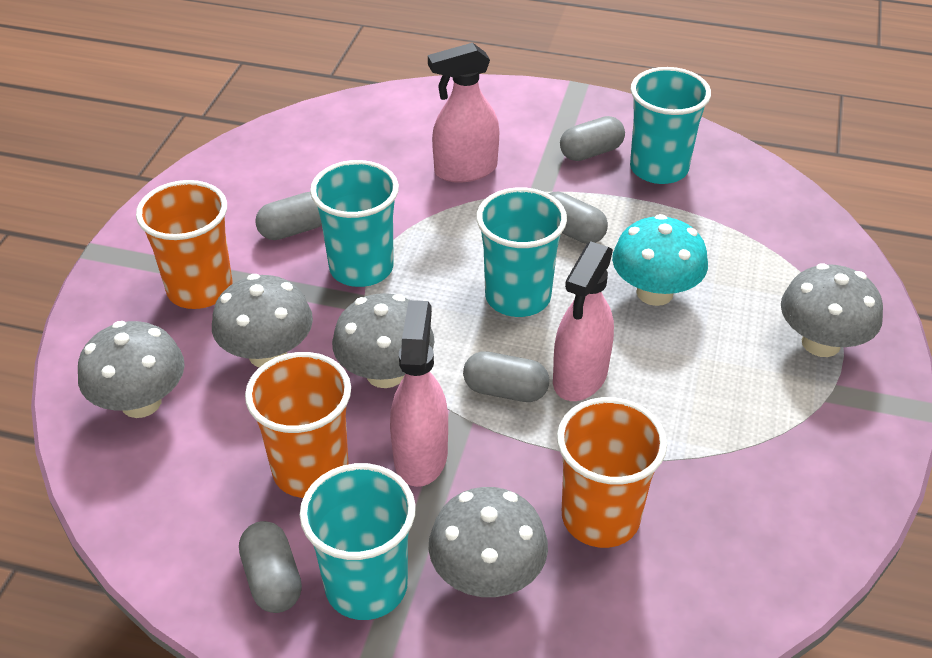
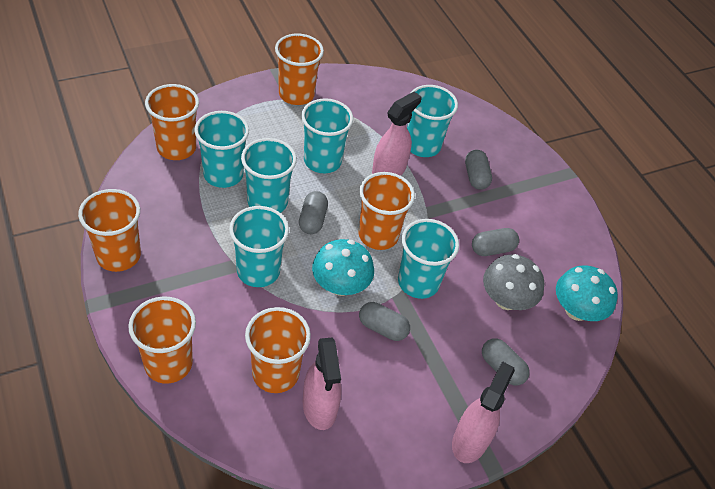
grey mushroom: 5 -> 1
orange cup: 3 -> 6
turquoise cup: 4 -> 6
turquoise mushroom: 1 -> 2

